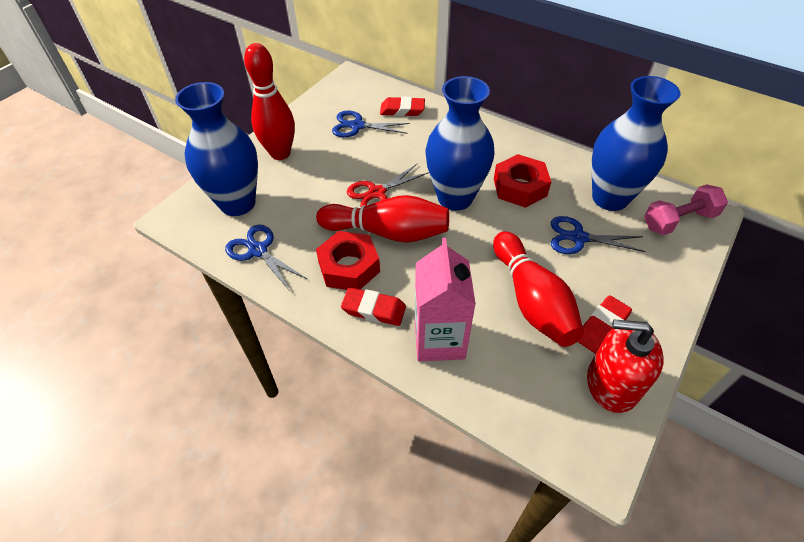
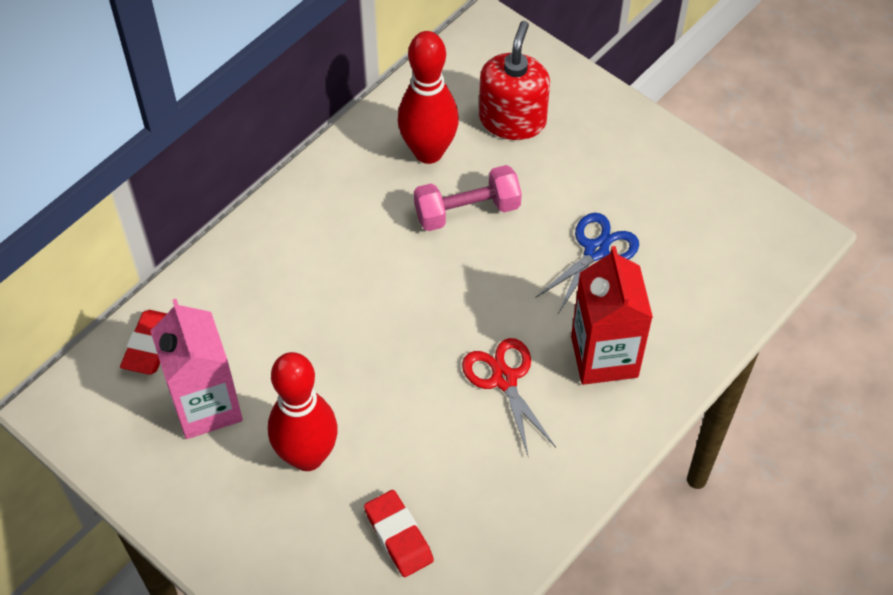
blue scissors: 3 -> 1
blue vase: 3 -> 0
red bowling pin: 3 -> 2
red carton: 0 -> 1
red eraser: 3 -> 2
red nut: 2 -> 0

